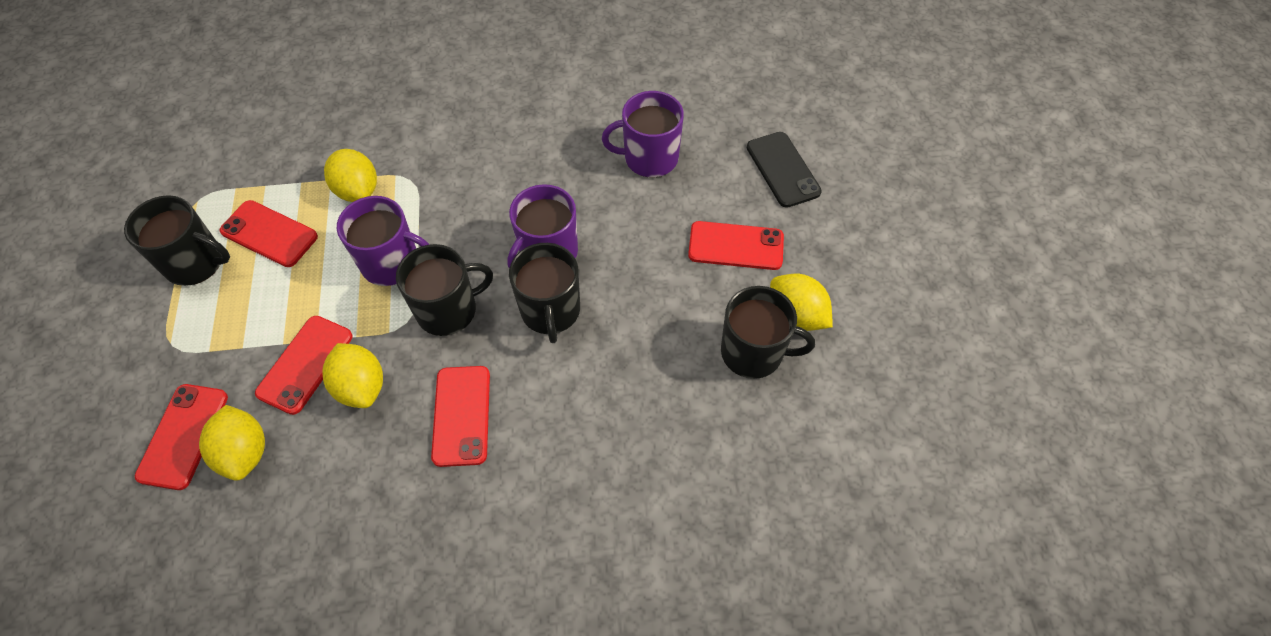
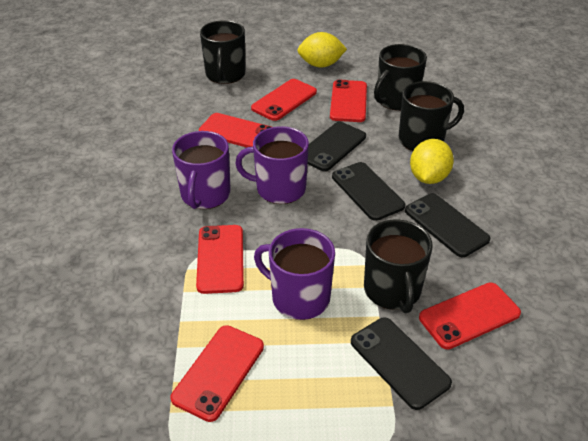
black phone: 1 -> 4
red phone: 5 -> 6
yellow lemon: 4 -> 2

